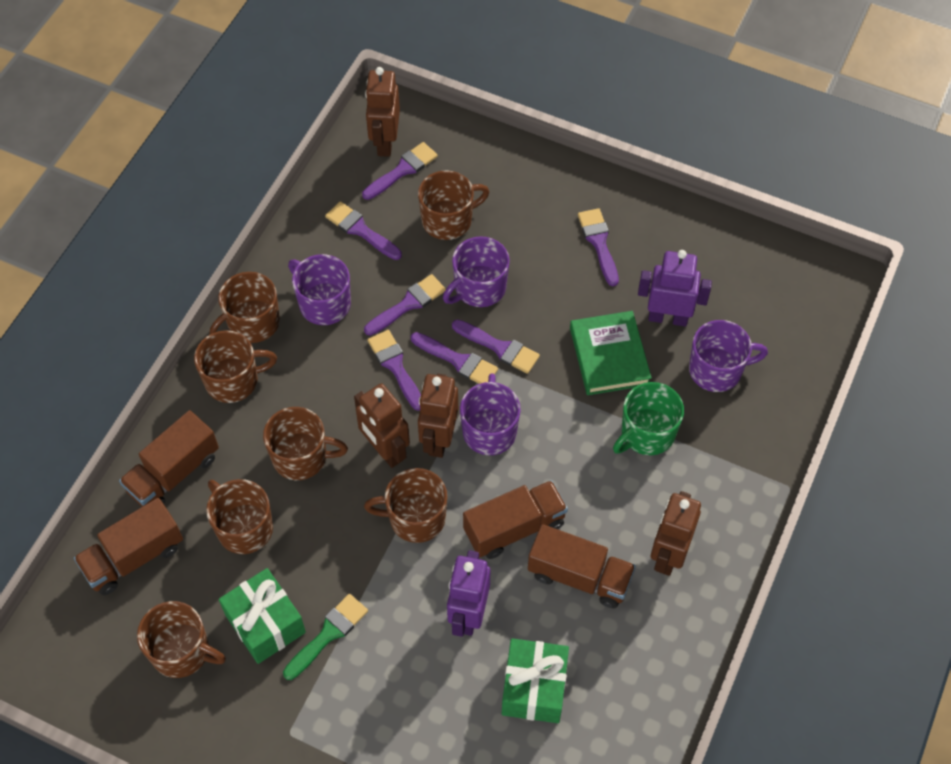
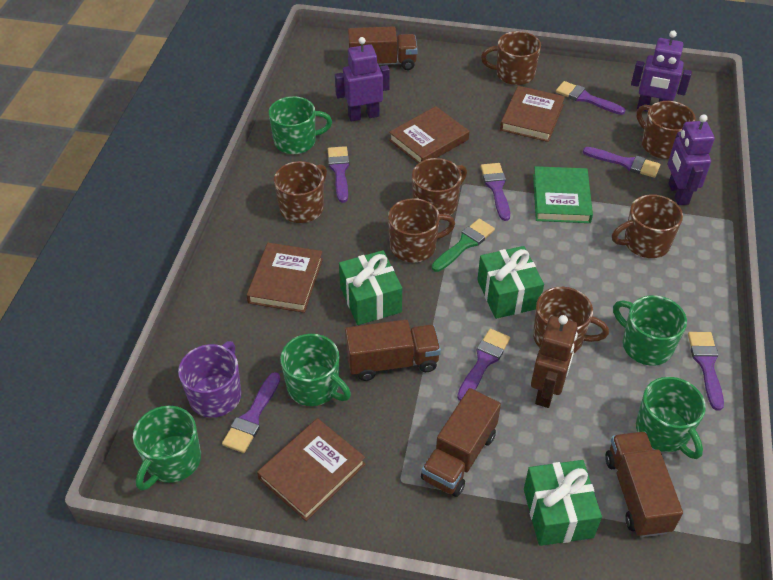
brown book: 0 -> 4
brown robot: 4 -> 1
green gift: 2 -> 3
green mug: 1 -> 5
purple mug: 4 -> 1
purple robot: 2 -> 3

